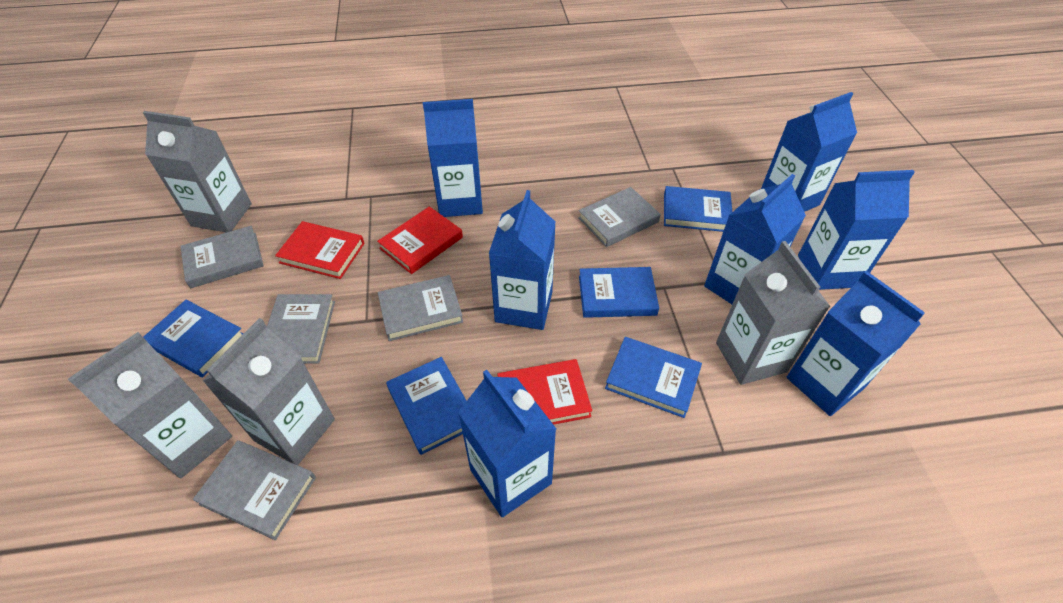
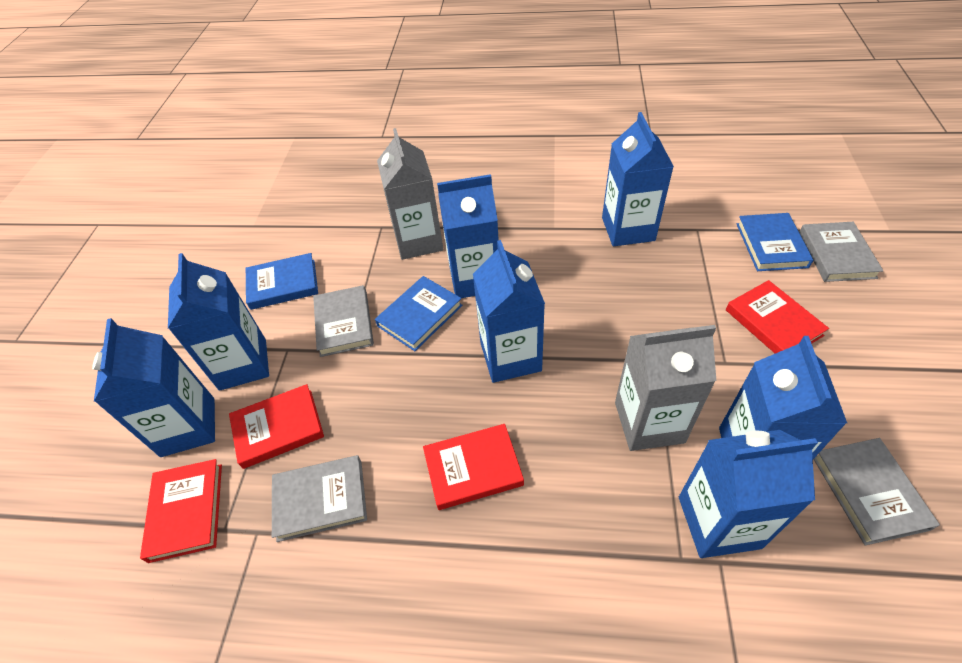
blue book: 5 -> 3
grey book: 5 -> 4
grey carton: 4 -> 2
red book: 3 -> 4

